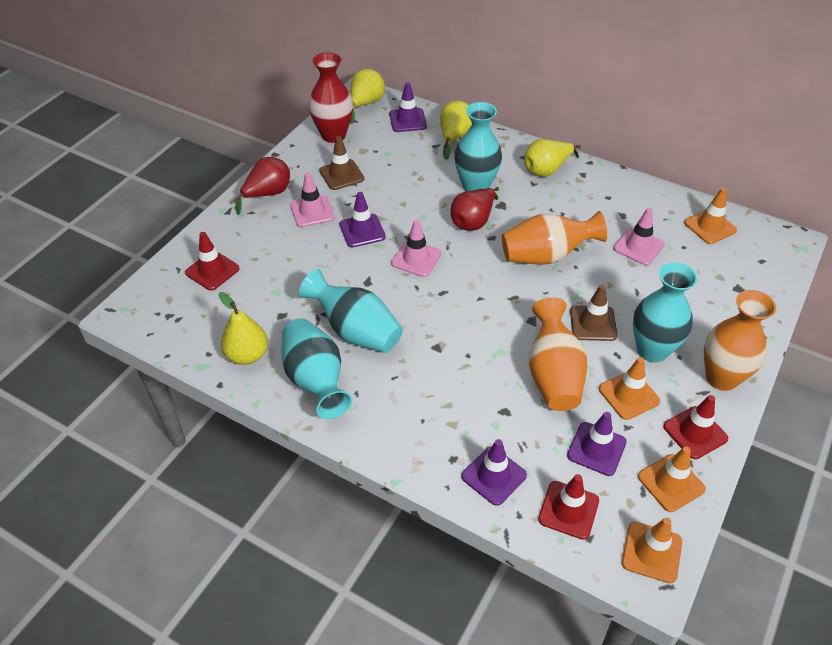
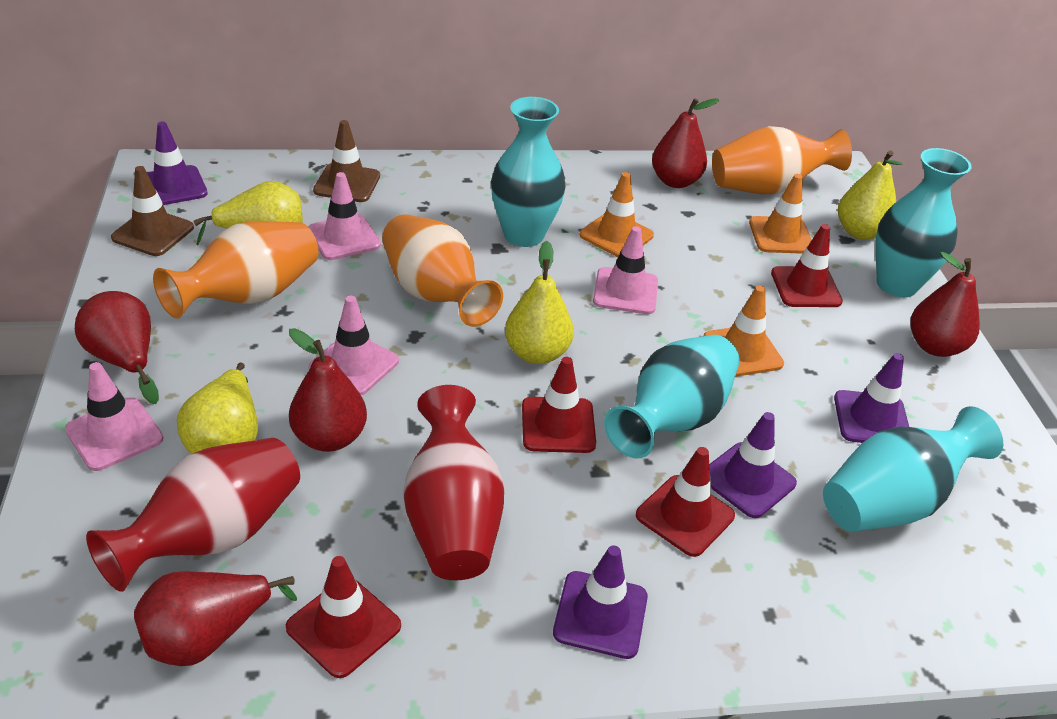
orange traffic cone: 4 -> 3
pink traffic cone: 3 -> 4
red pear: 2 -> 5
red traffic cone: 3 -> 4
red vase: 1 -> 2

